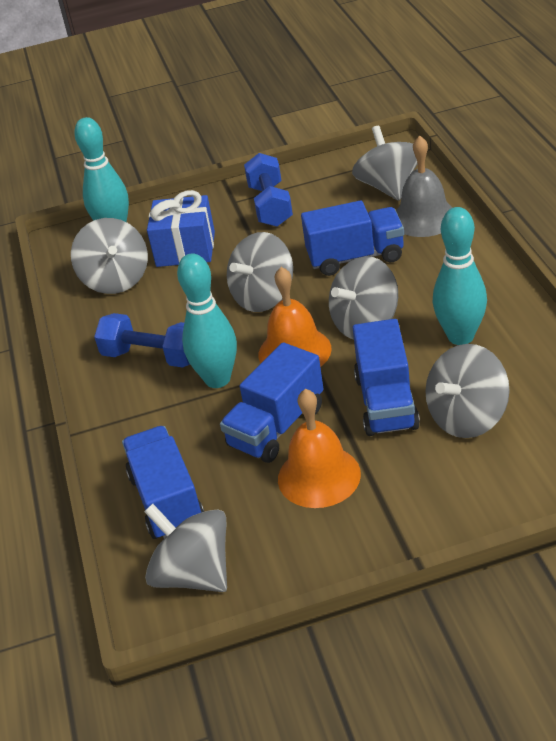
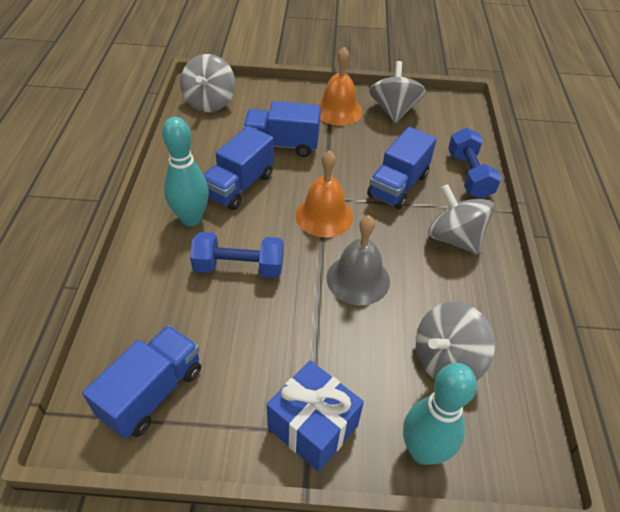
grey spinning top: 6 -> 4
turquoise bowling pin: 3 -> 2

